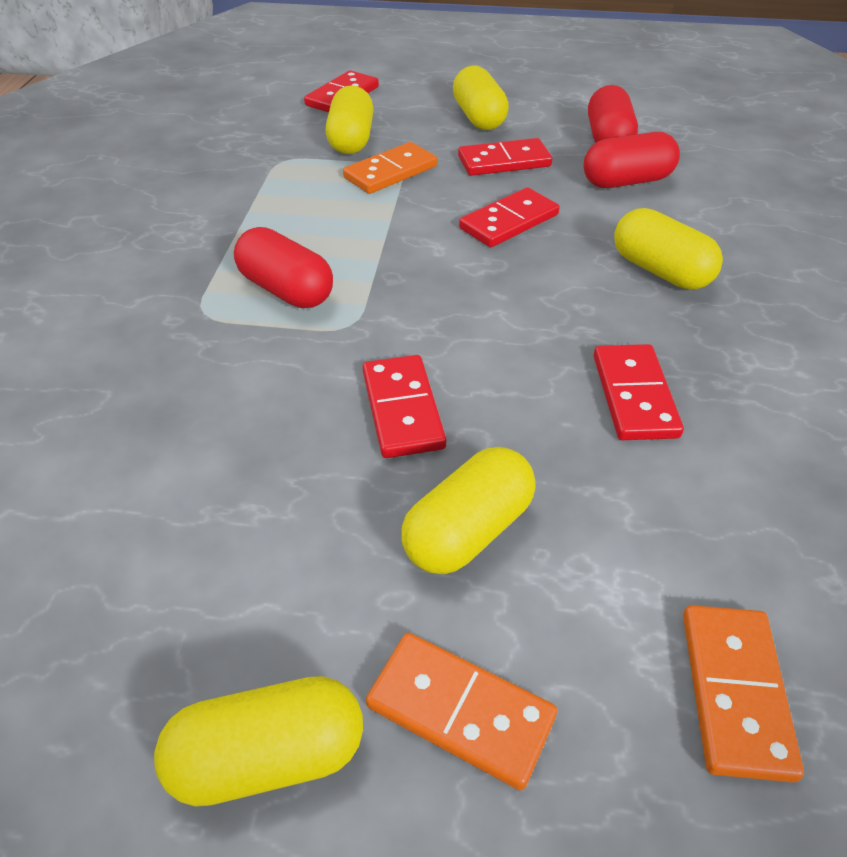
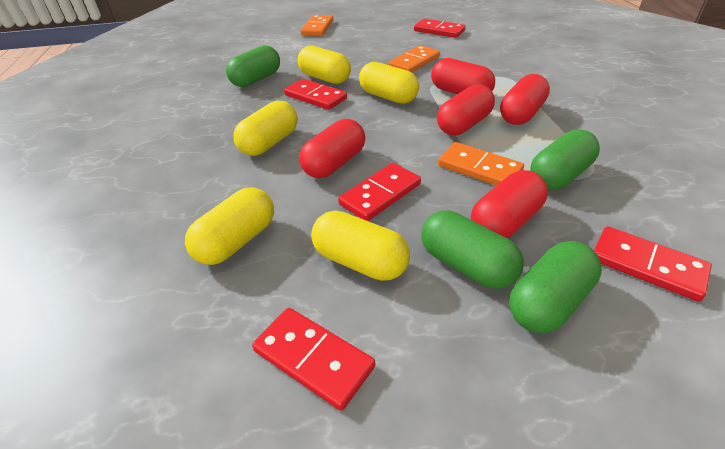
green capsule: 0 -> 4
red capsule: 3 -> 5

